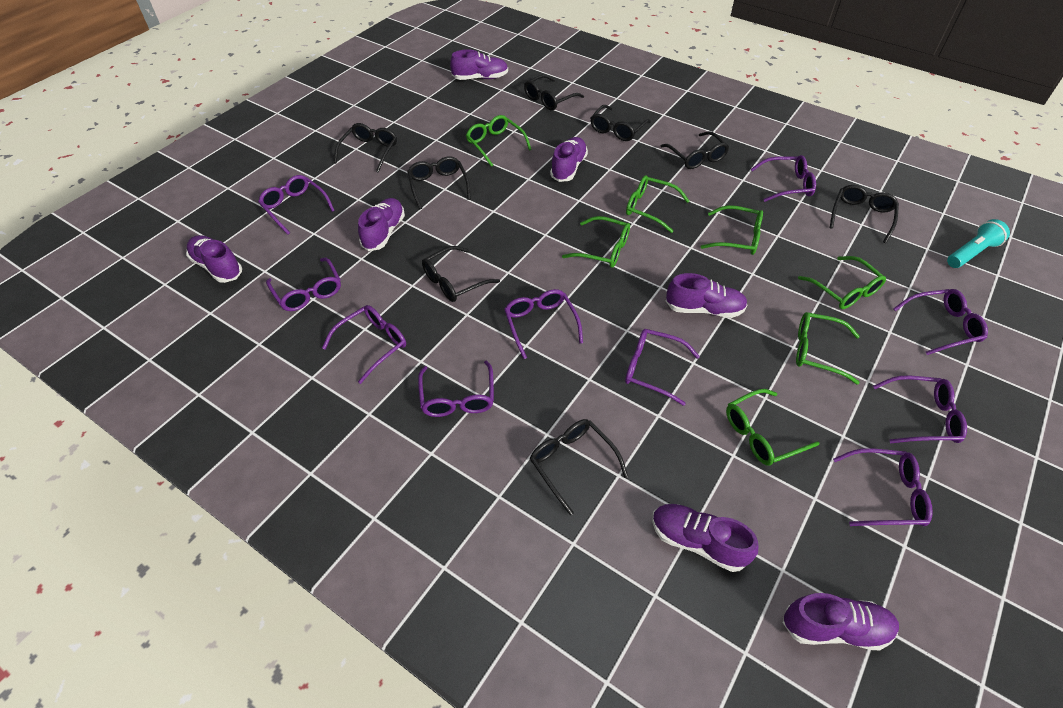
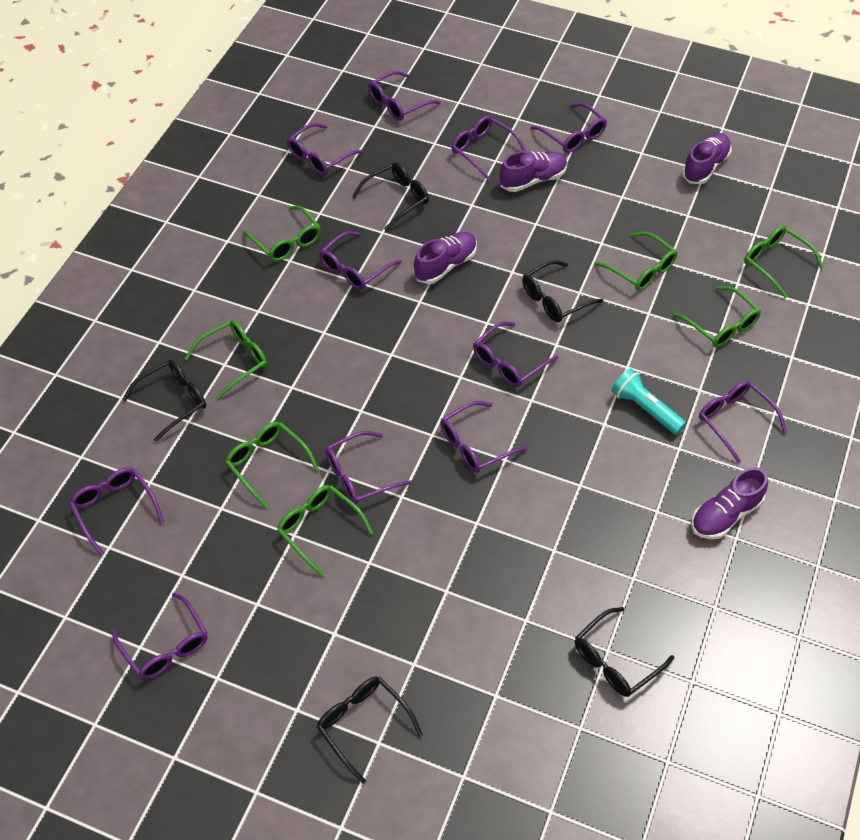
black glasses: 8 -> 5
purple glasses: 10 -> 11
purple shoe: 7 -> 4

